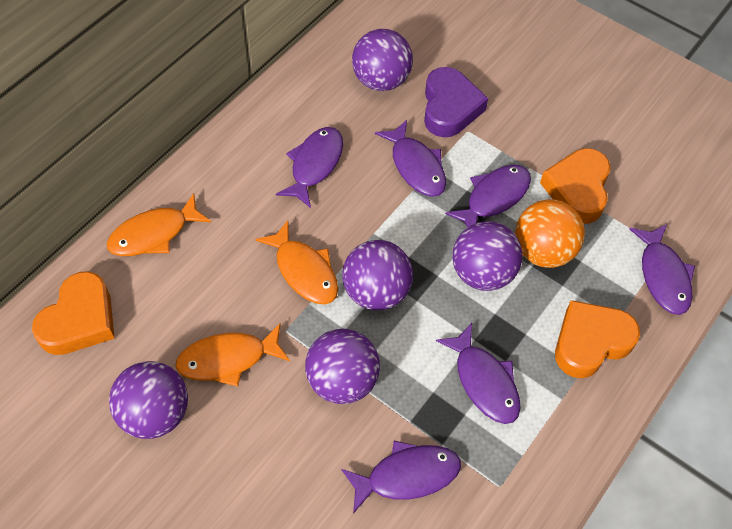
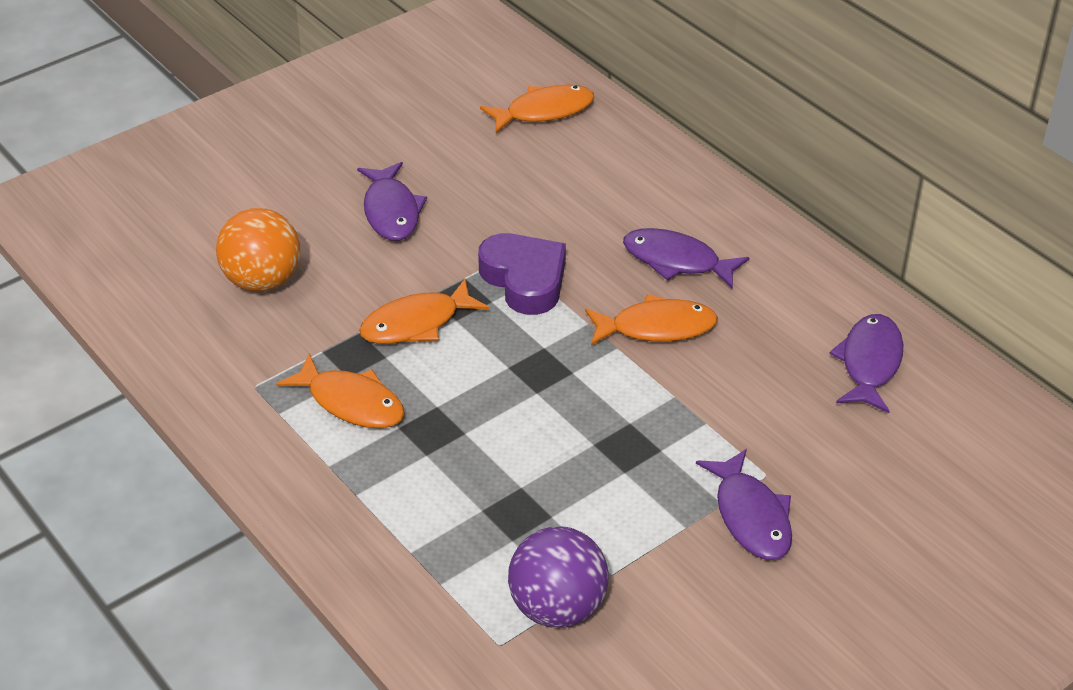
orange fish: 3 -> 4
orange heart: 3 -> 0
purple ball: 5 -> 1
purple fish: 6 -> 4

